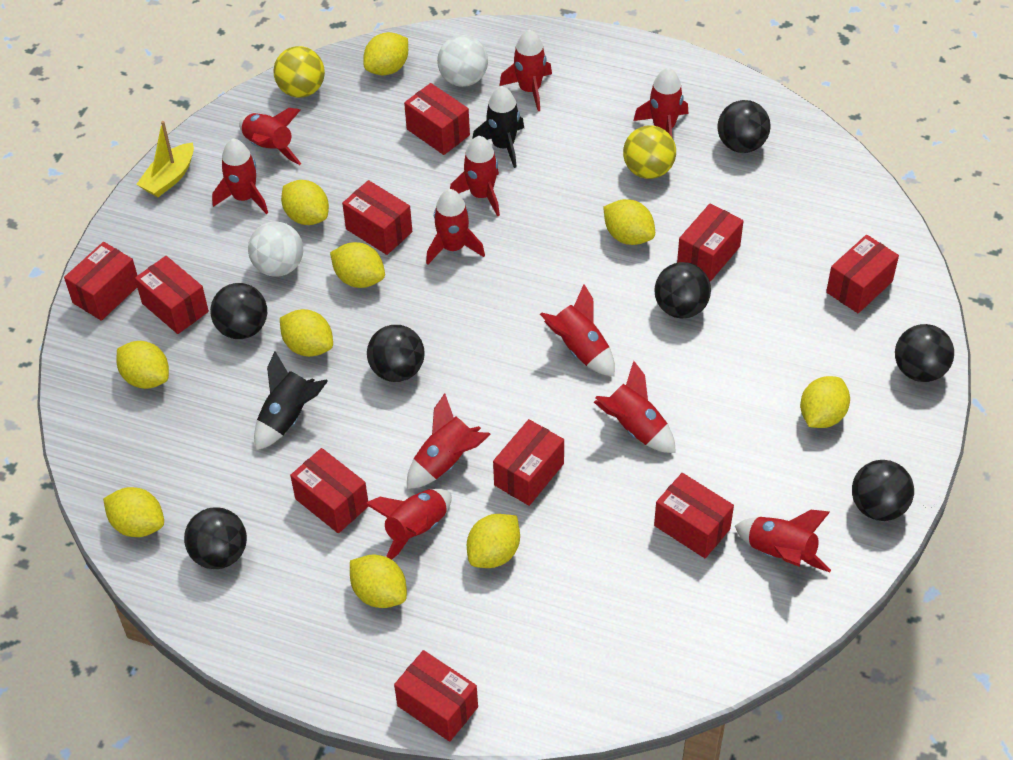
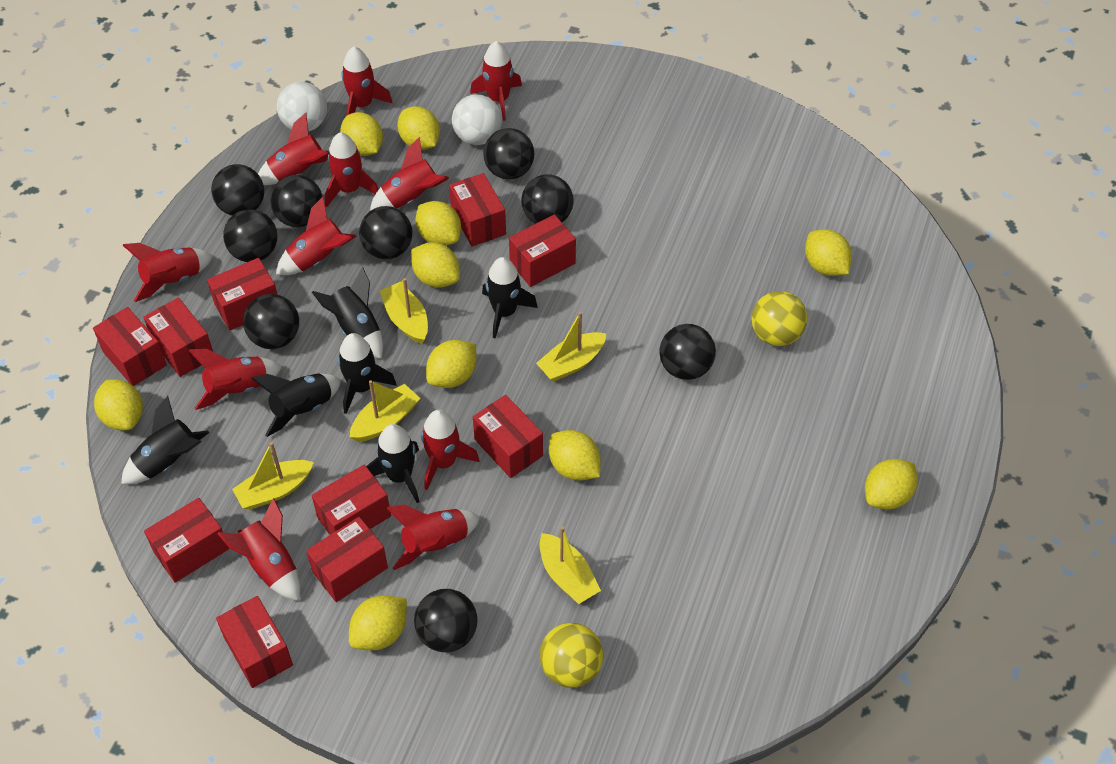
black ball: 7 -> 9
black rocket: 2 -> 6
yellow boat: 1 -> 5

